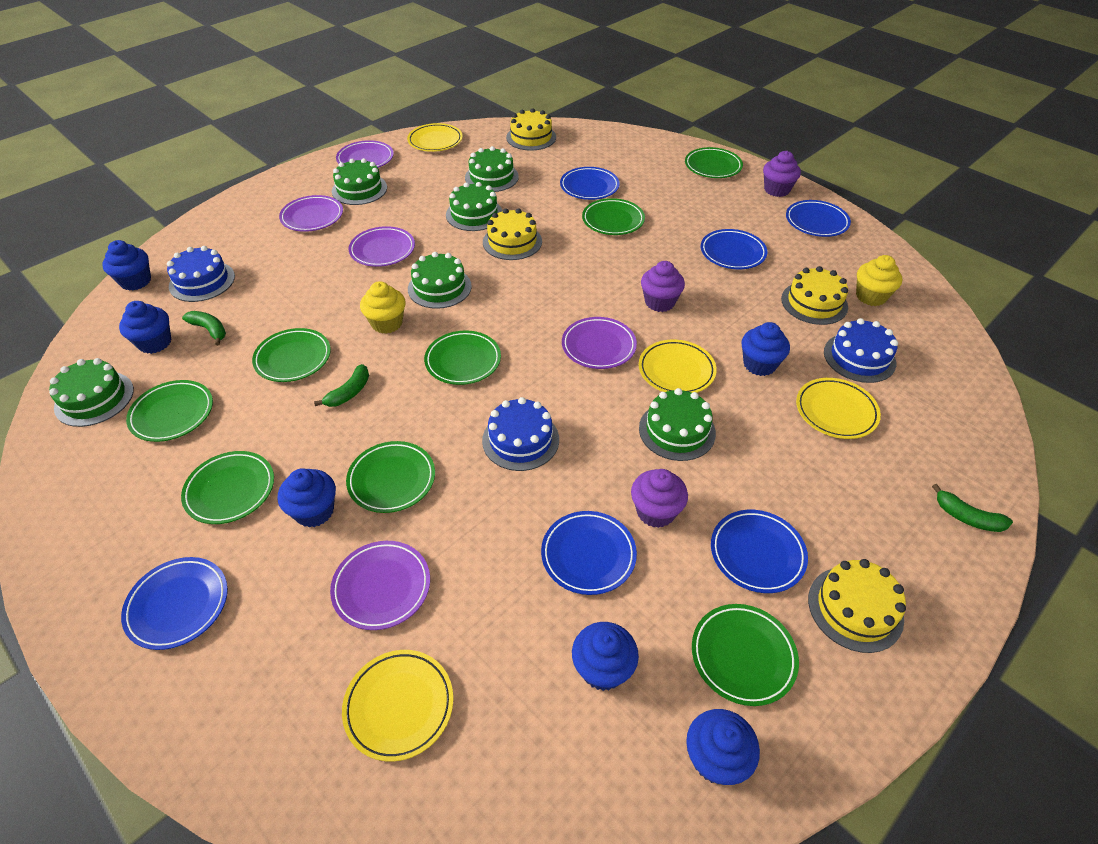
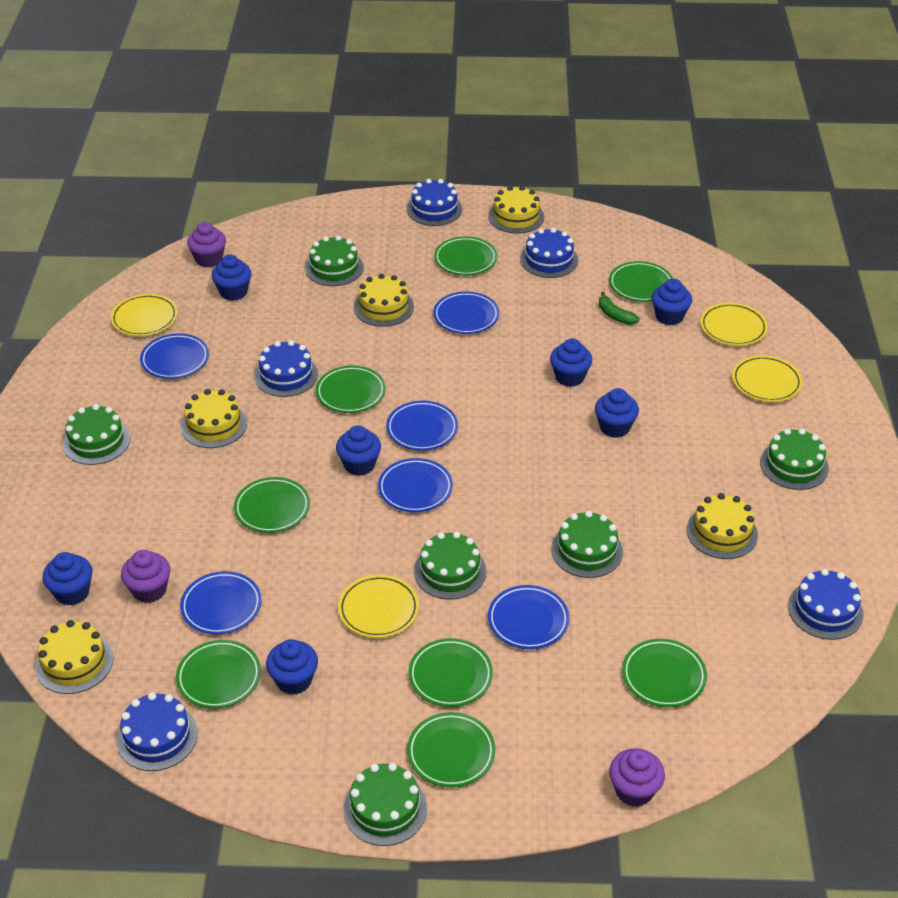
blue cake: 3 -> 5
blue cupcake: 6 -> 7
green banana: 3 -> 1
purple plate: 5 -> 0
yellow cake: 4 -> 5
yellow cupcake: 2 -> 0

